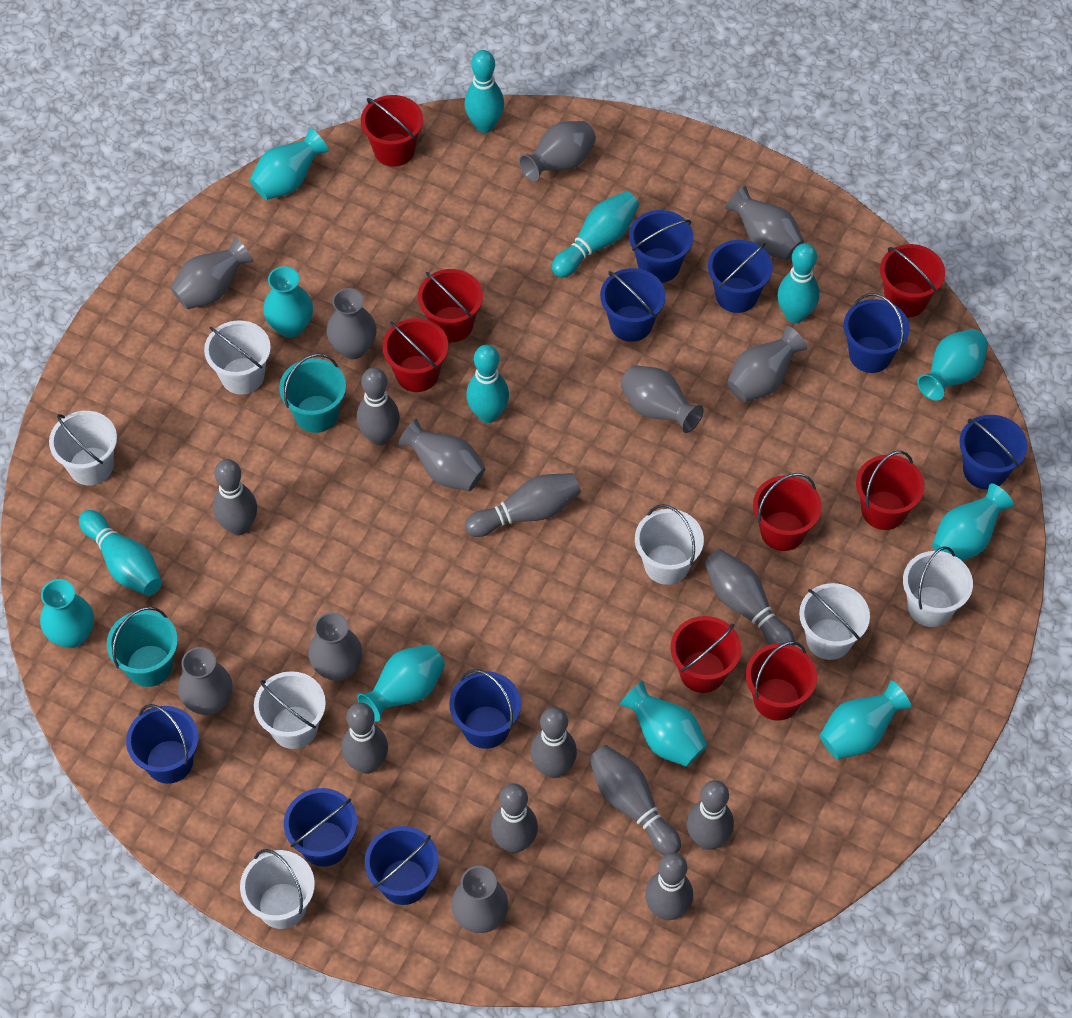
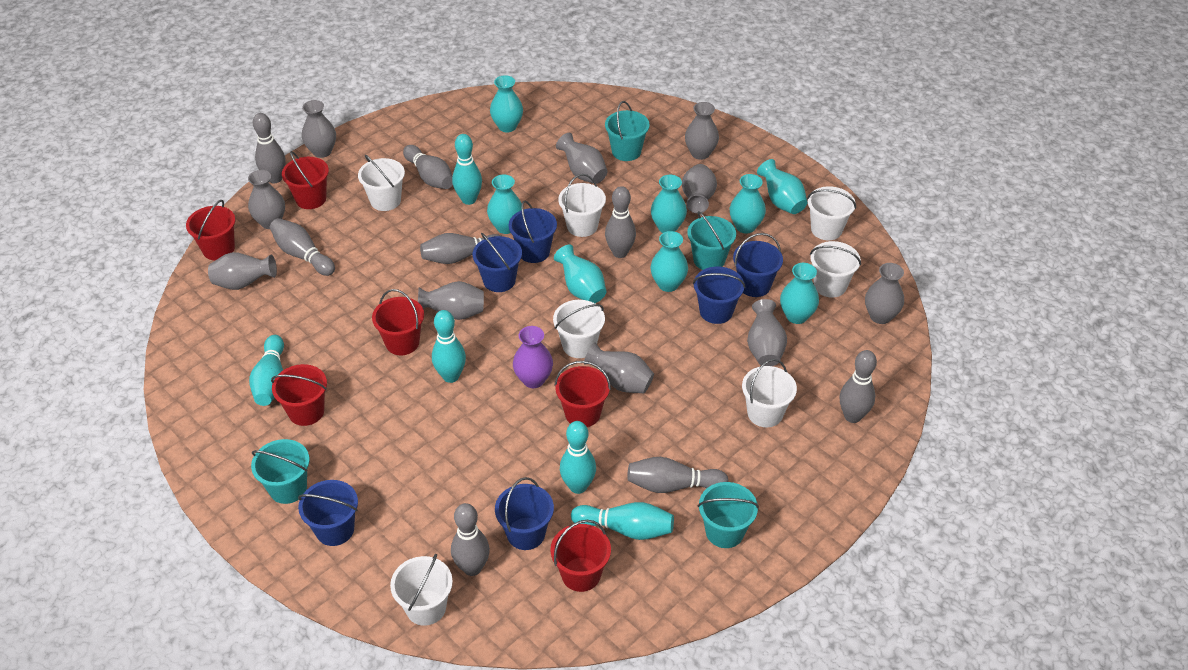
blue bucket: 9 -> 6
grey bowling pin: 10 -> 8
purple vase: 0 -> 1
red bucket: 8 -> 6
turquoise bucket: 2 -> 4

